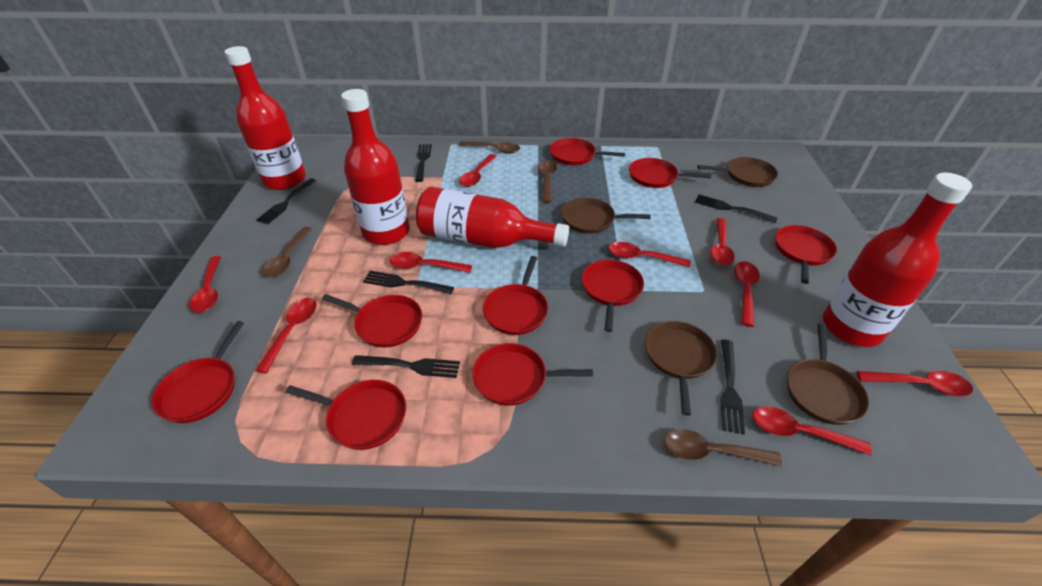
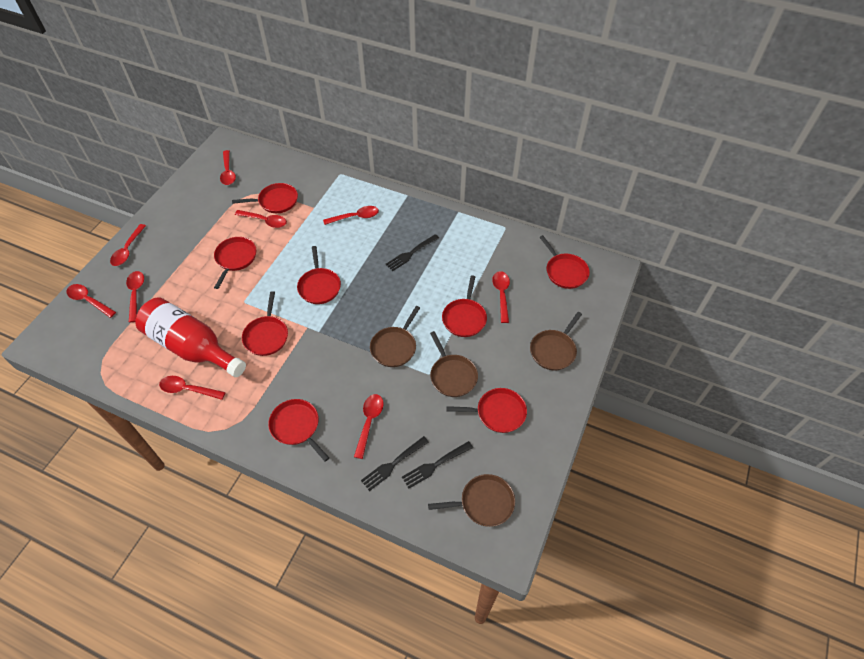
black fork: 6 -> 3
brown spoon: 4 -> 0
red bottle: 4 -> 1
red pan: 9 -> 8

